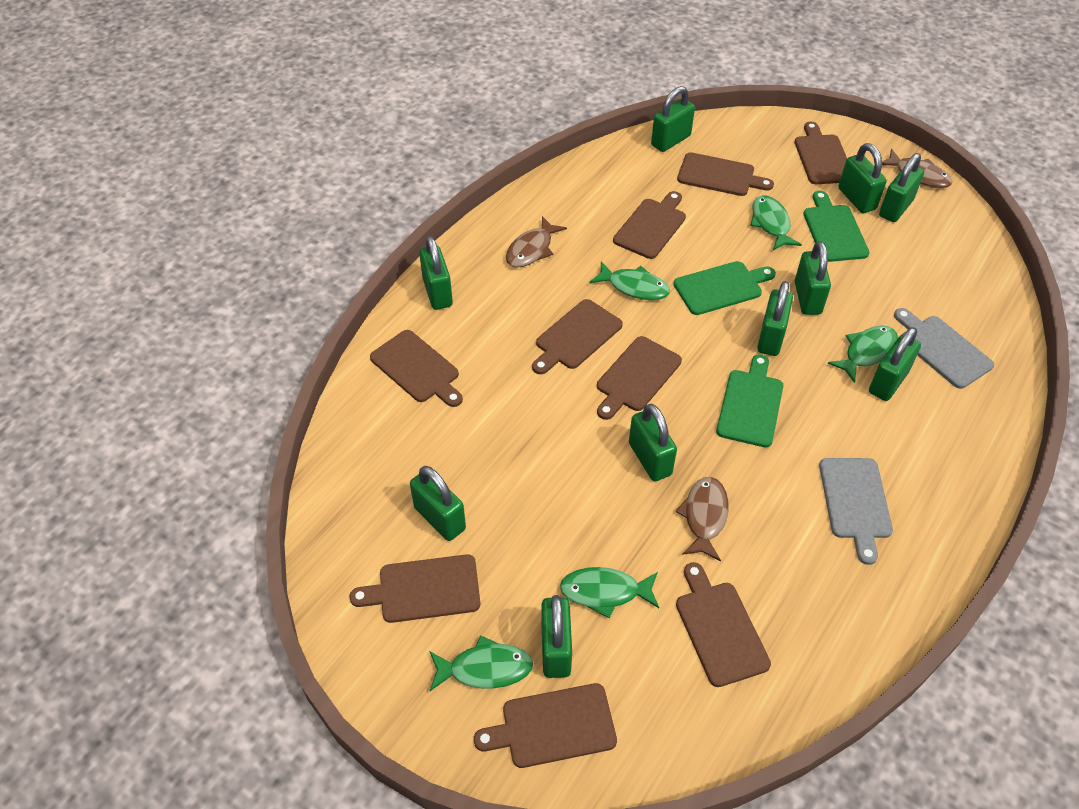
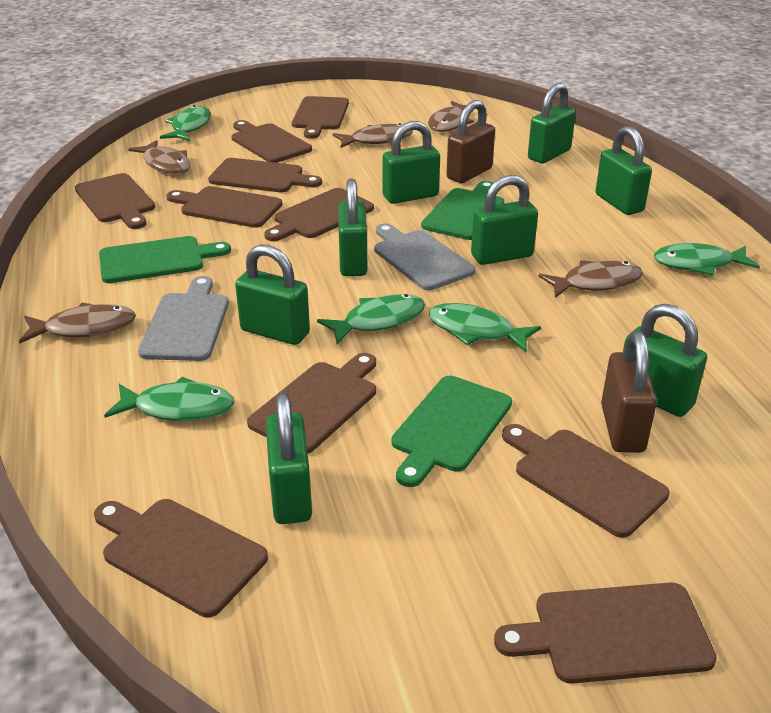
brown cutting board: 9 -> 10
brown fish: 3 -> 5
brown padlock: 0 -> 2
green padlock: 10 -> 8

